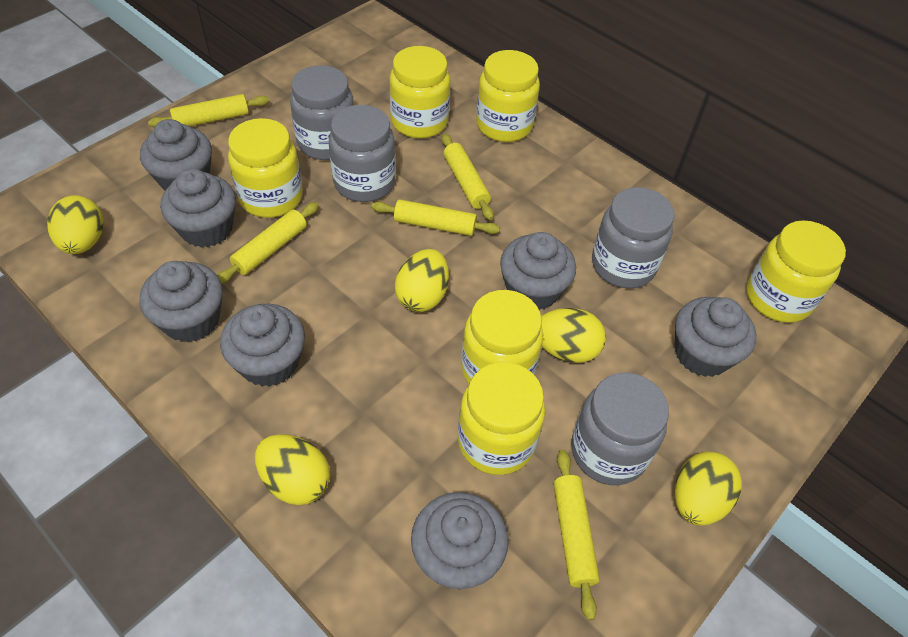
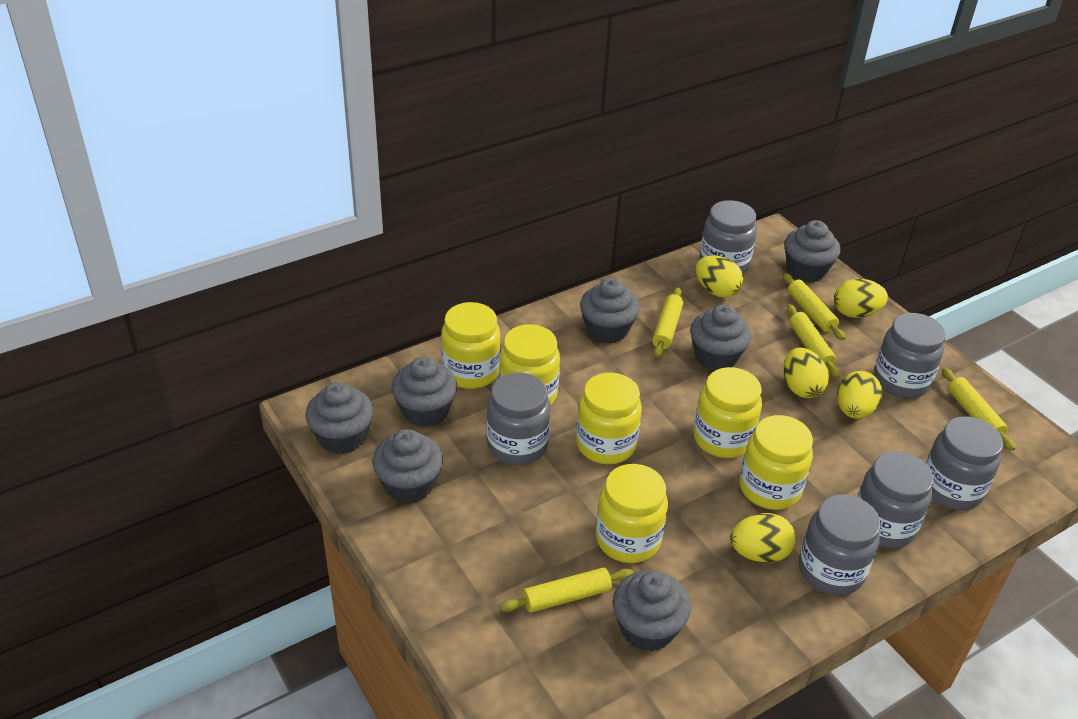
grey jar: 4 -> 6

